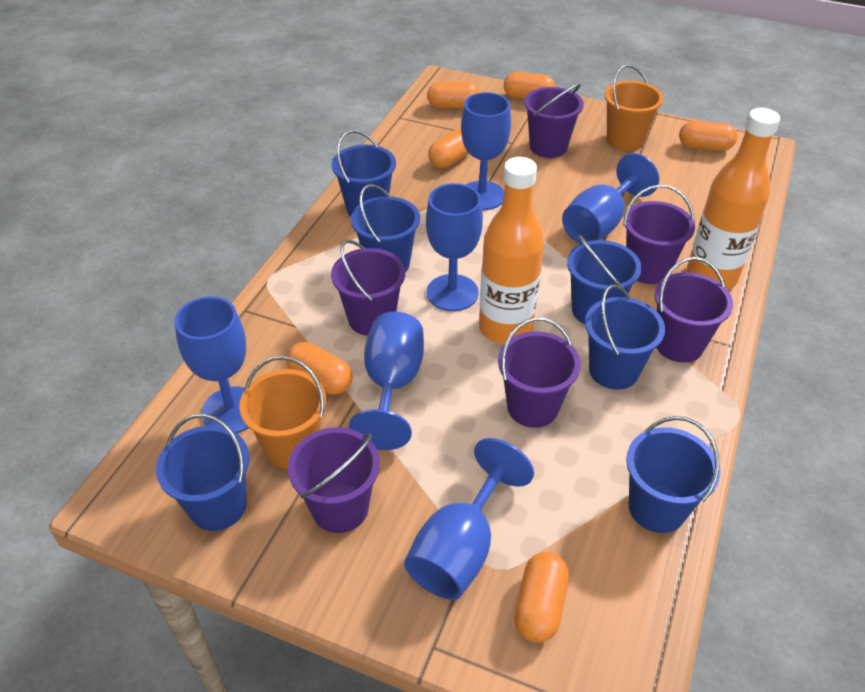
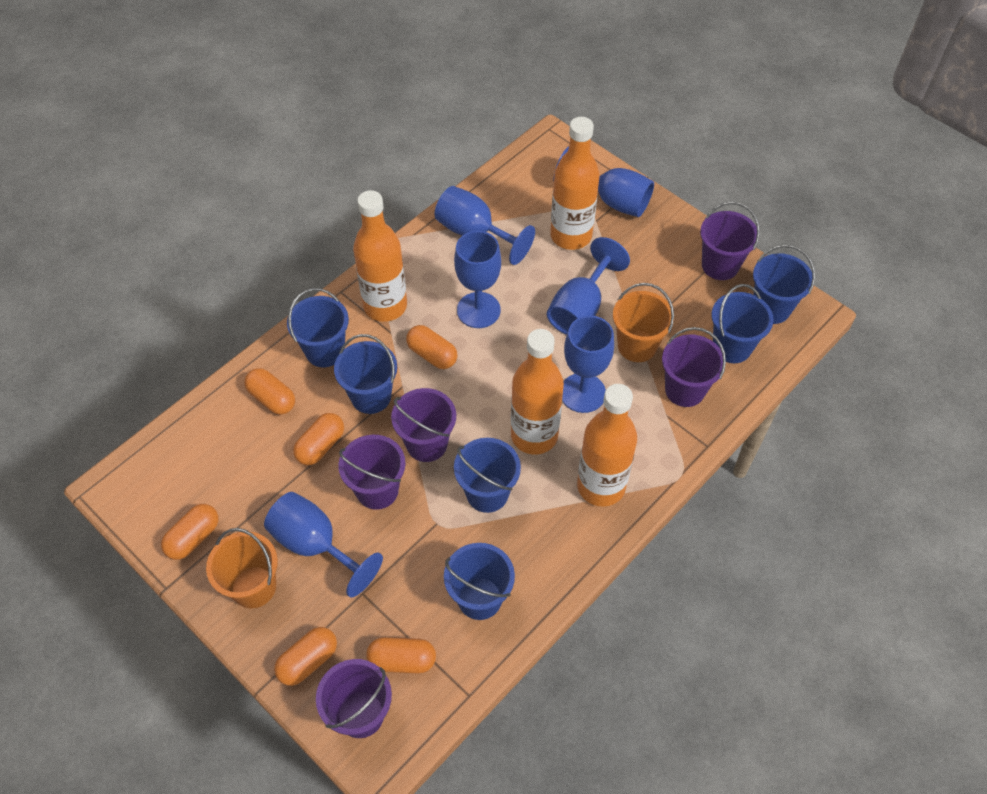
orange bottle: 2 -> 4
purple bucket: 6 -> 5

